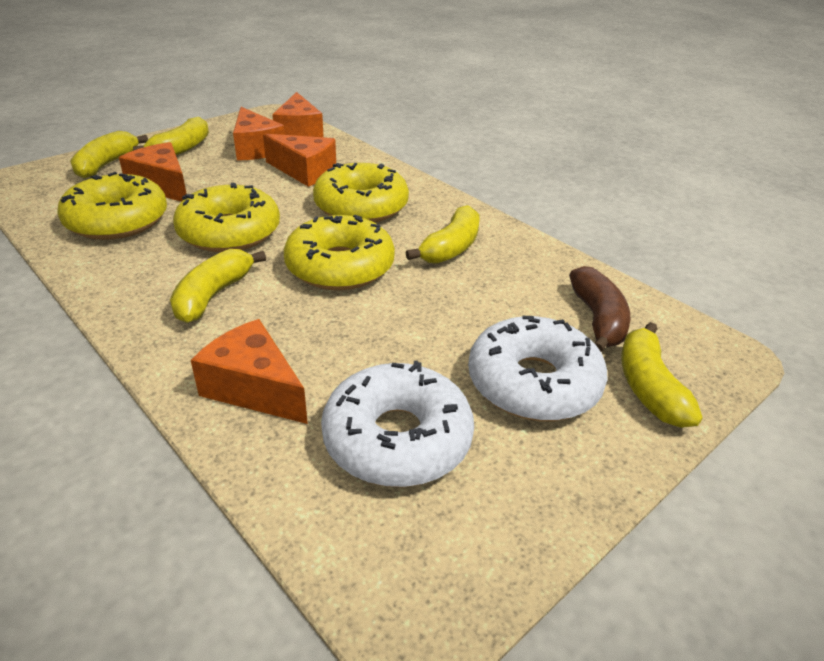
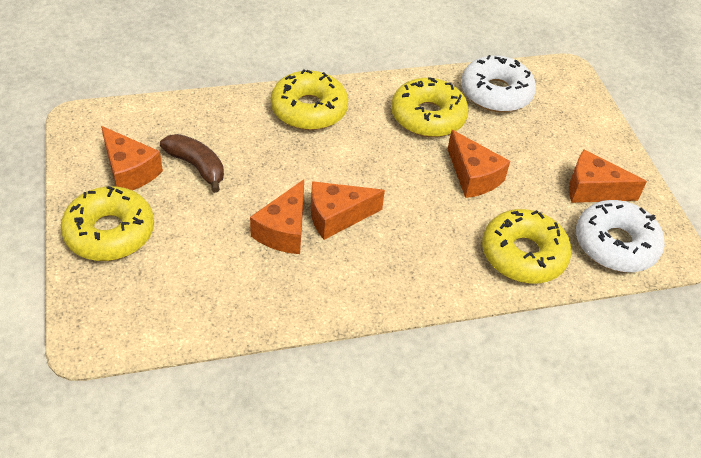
yellow banana: 5 -> 0

